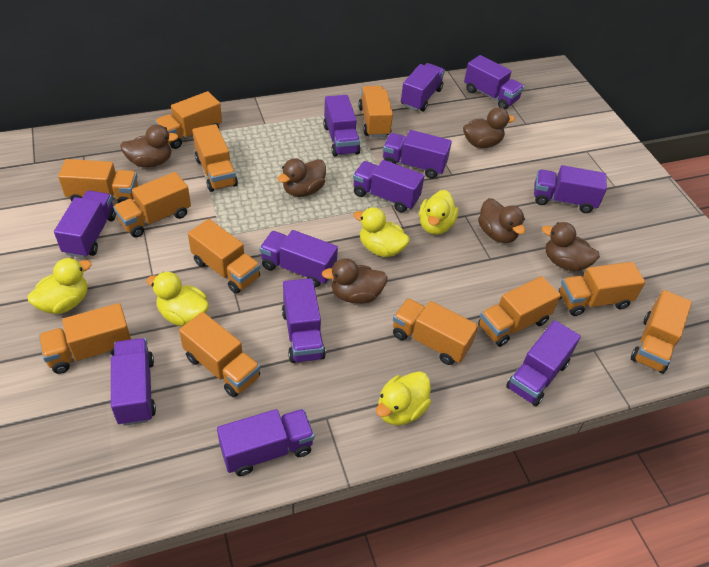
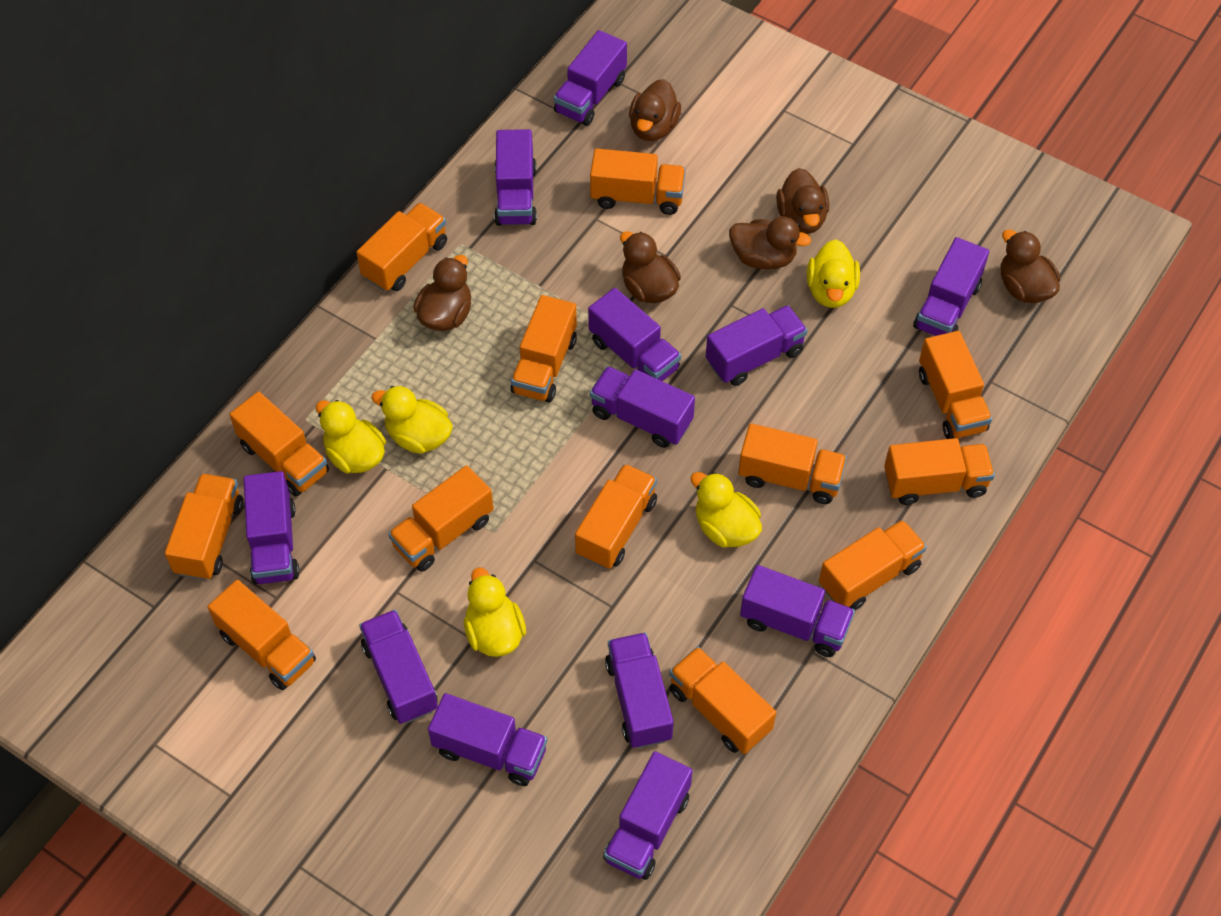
orange truck: 12 -> 13

